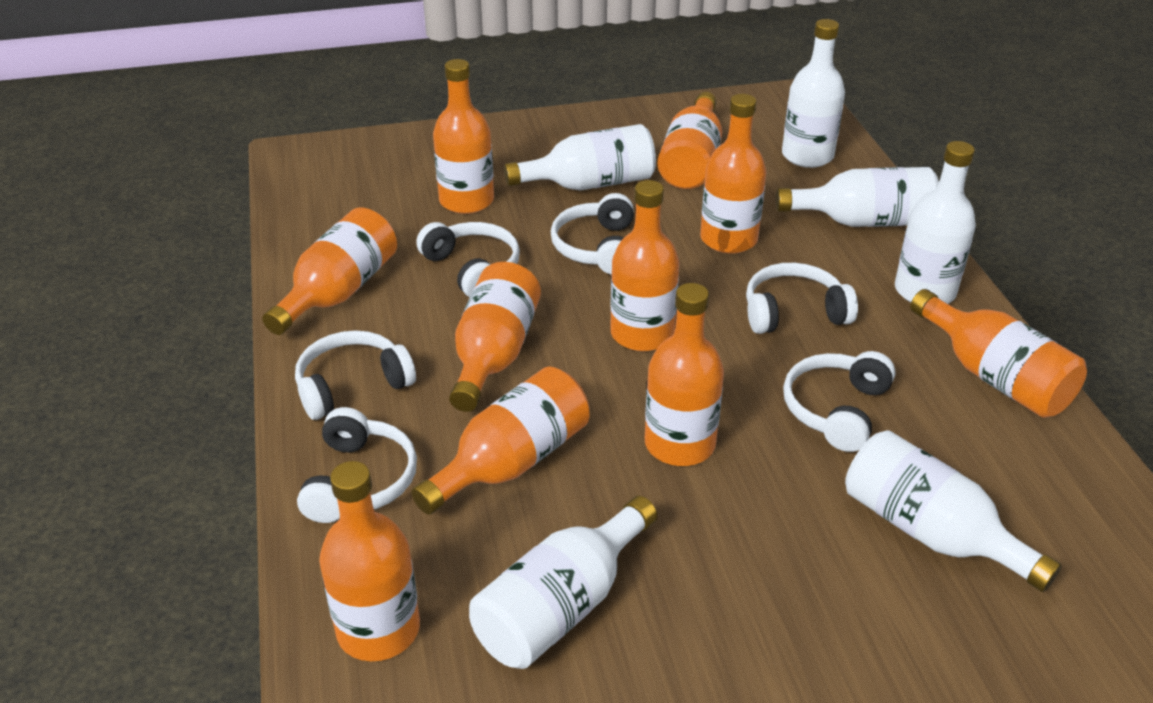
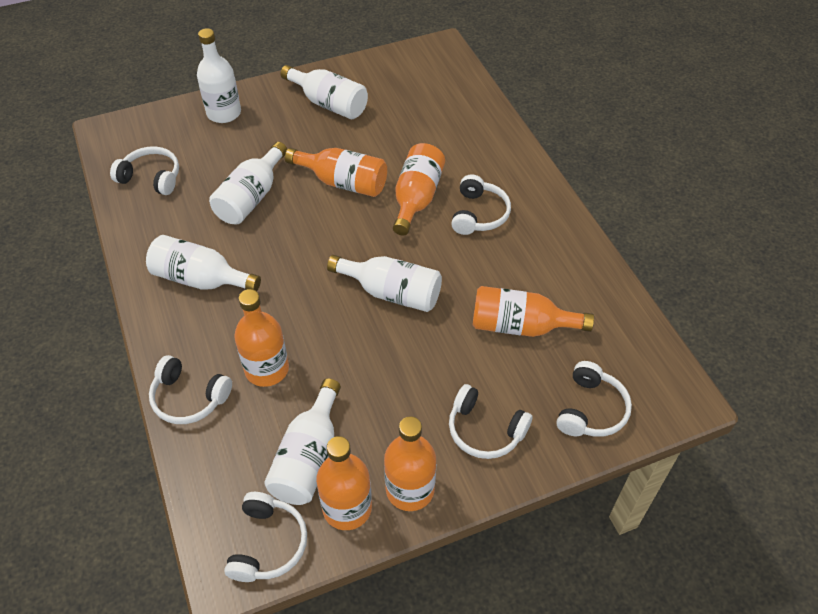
orange bottle: 10 -> 6

